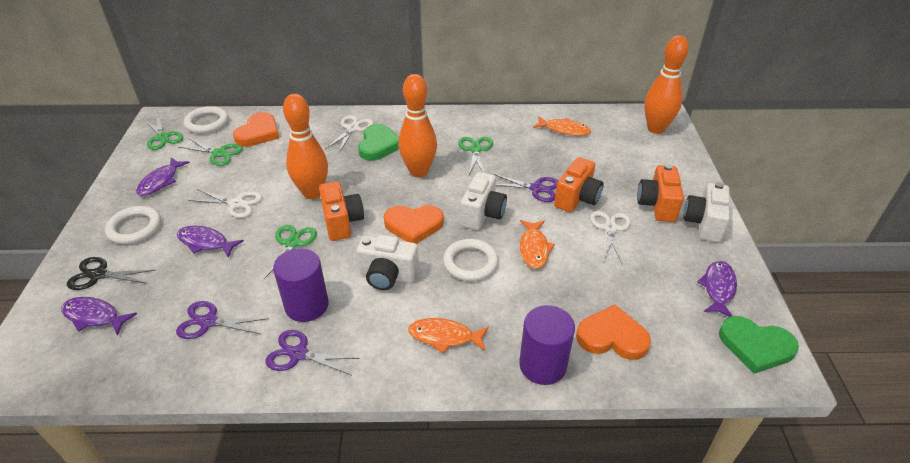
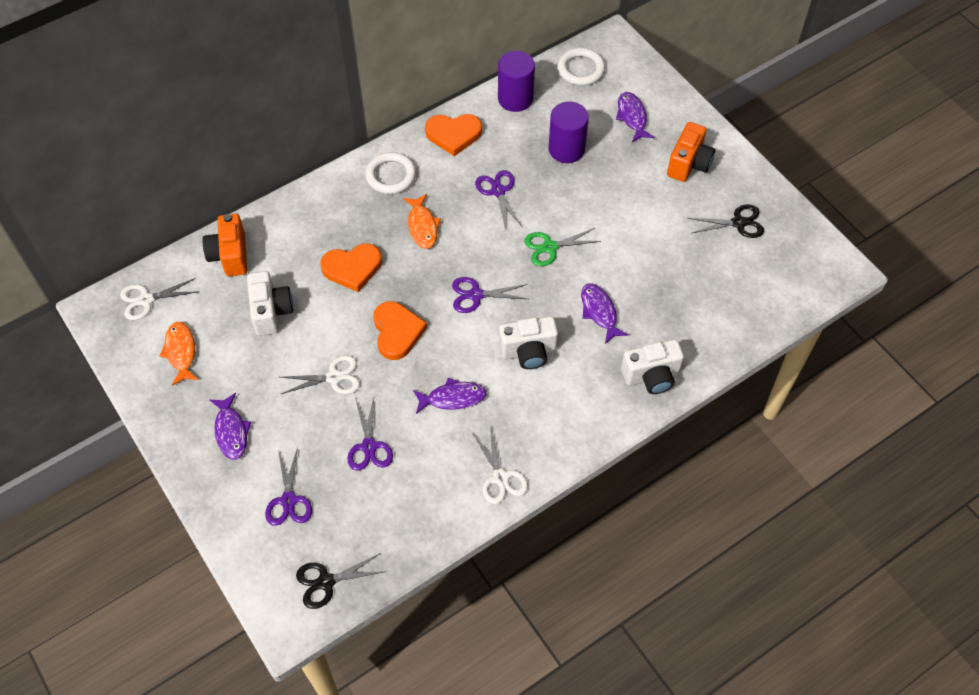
black scissors: 1 -> 2
green heart: 2 -> 0
green scissors: 4 -> 1
orange bowling pin: 3 -> 0
orange camera: 3 -> 2
orange fish: 3 -> 2
purple scissors: 3 -> 4
white ring: 3 -> 2

